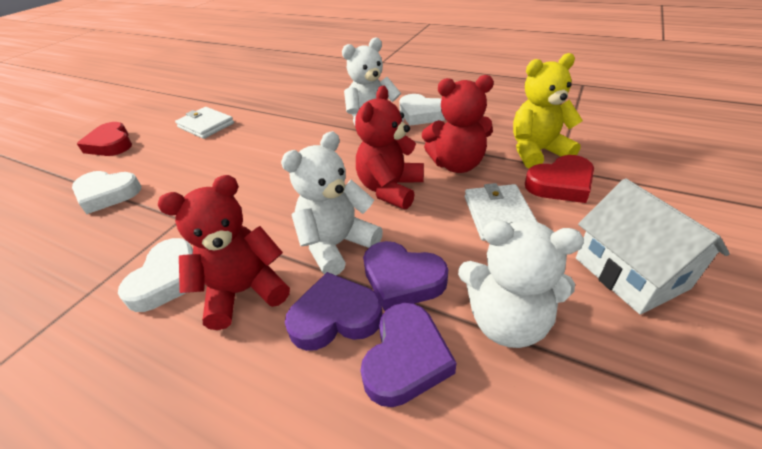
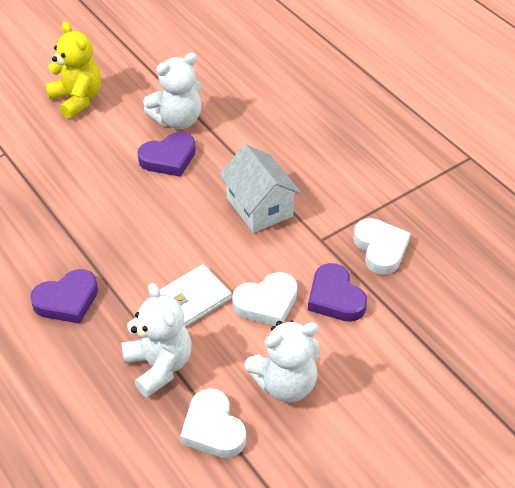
red heart: 2 -> 0
red teddy bear: 3 -> 0
white wallet: 2 -> 1

